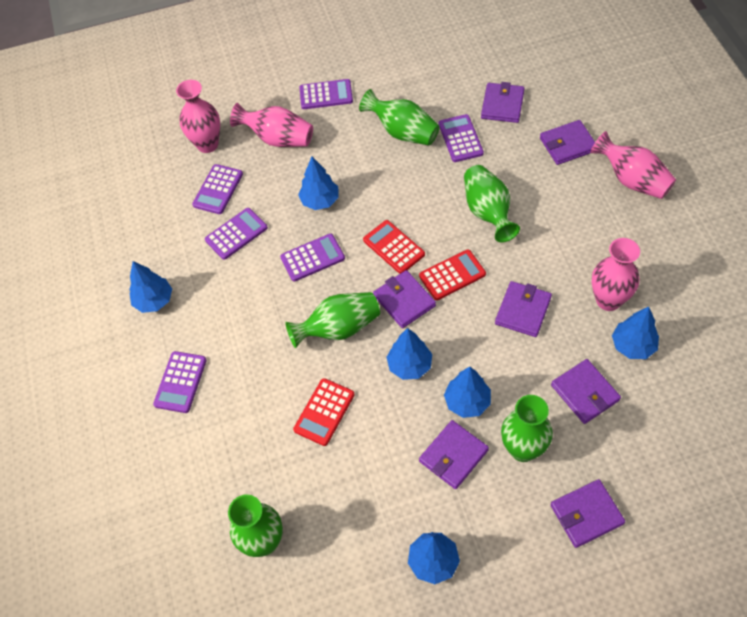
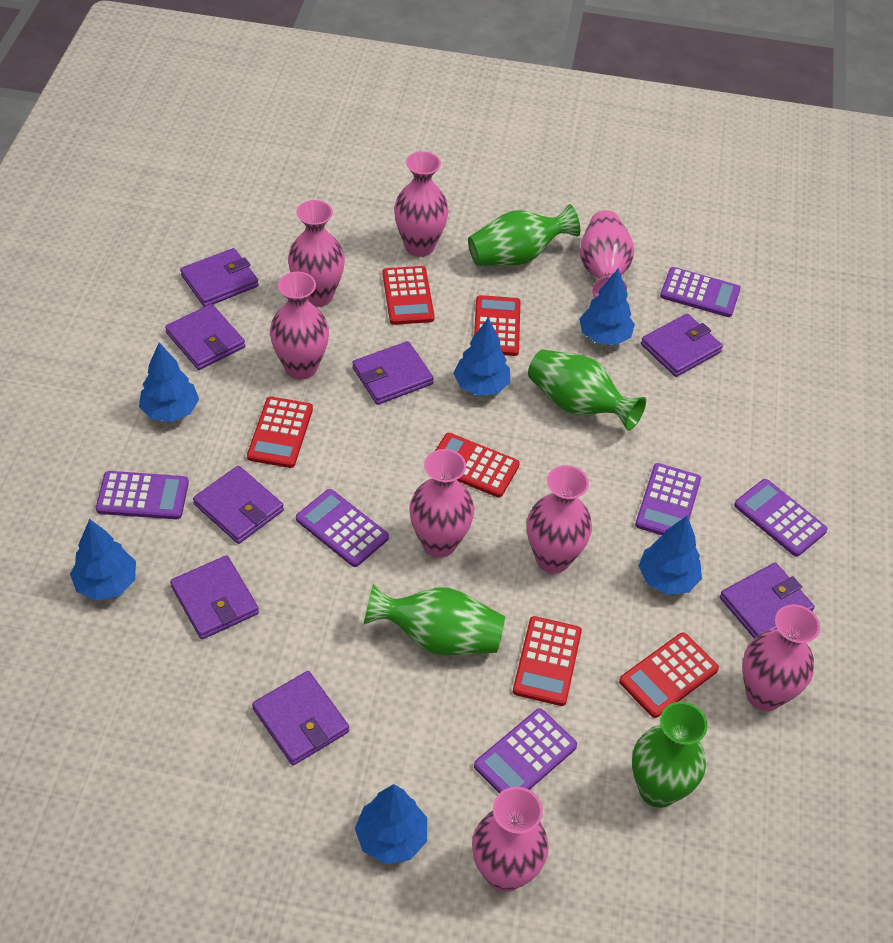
green vase: 5 -> 4
pink vase: 4 -> 8
purple wallet: 7 -> 8
red calculator: 3 -> 6

